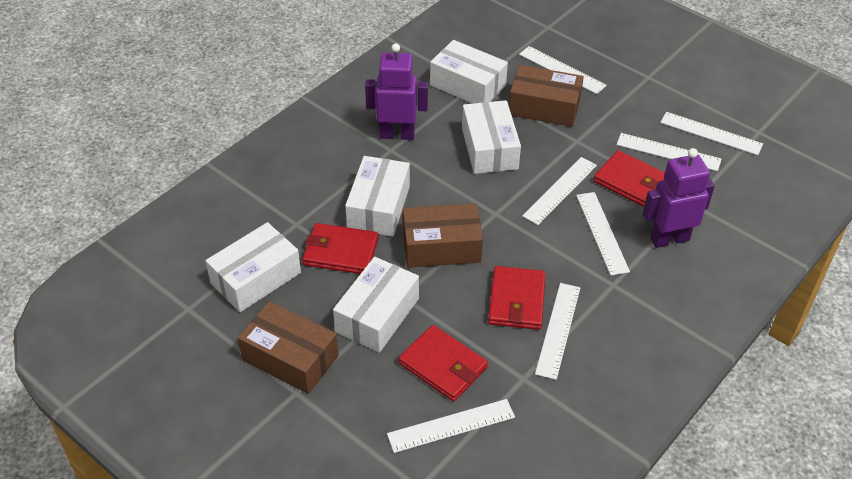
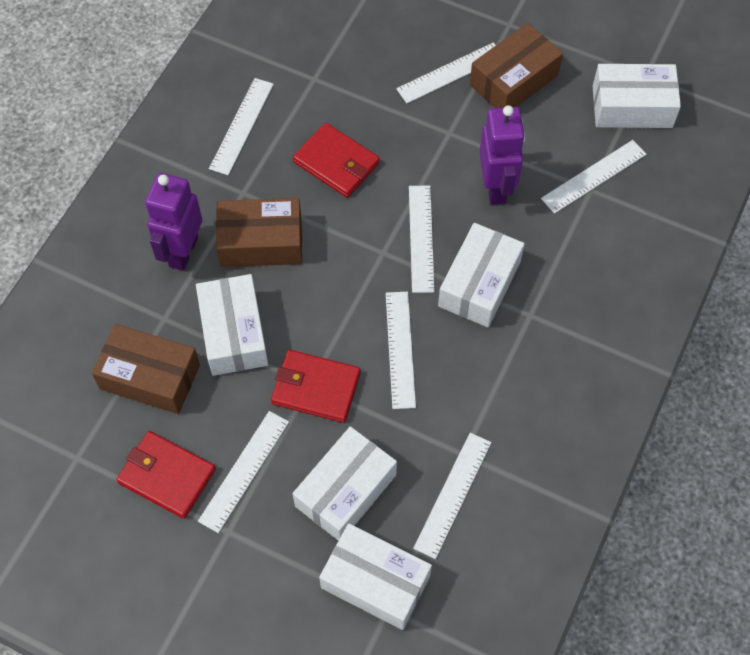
red wallet: 4 -> 3

